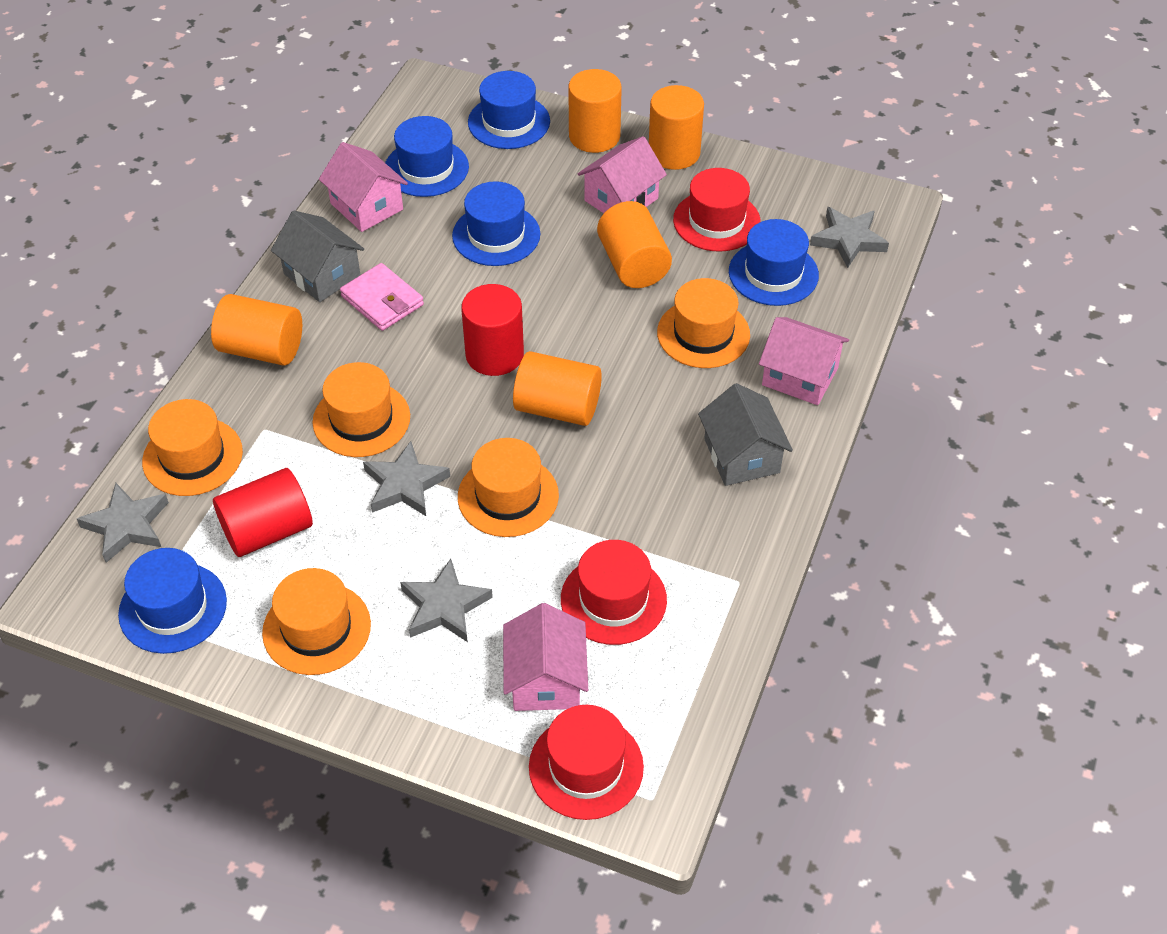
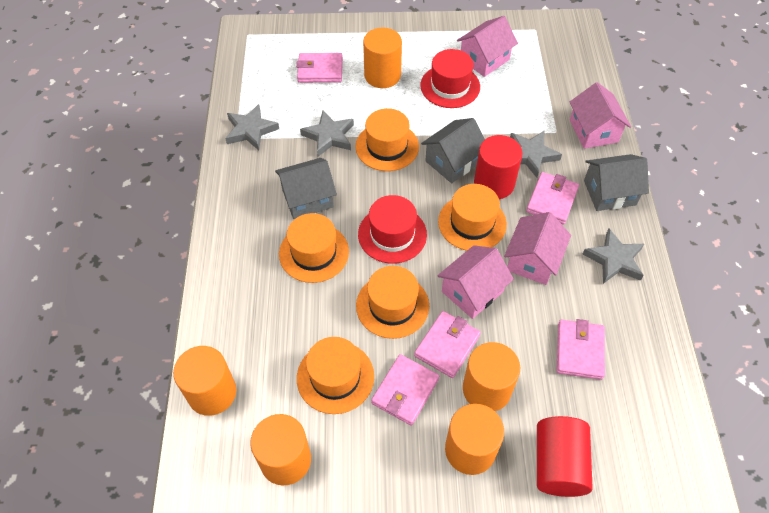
blue hat: 5 -> 0
grey house: 2 -> 3
pink wallet: 1 -> 5
red hat: 3 -> 2

